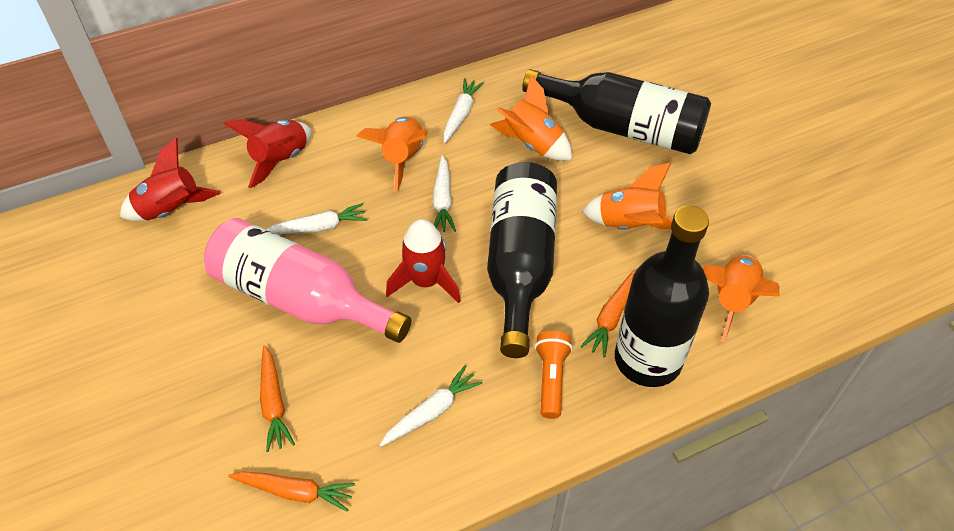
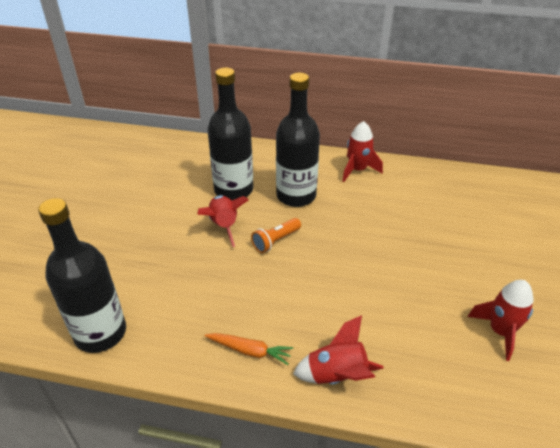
orange carrot: 3 -> 1
orange rocket: 4 -> 0
pink bottle: 1 -> 0
red rocket: 3 -> 4
white carrot: 4 -> 0

